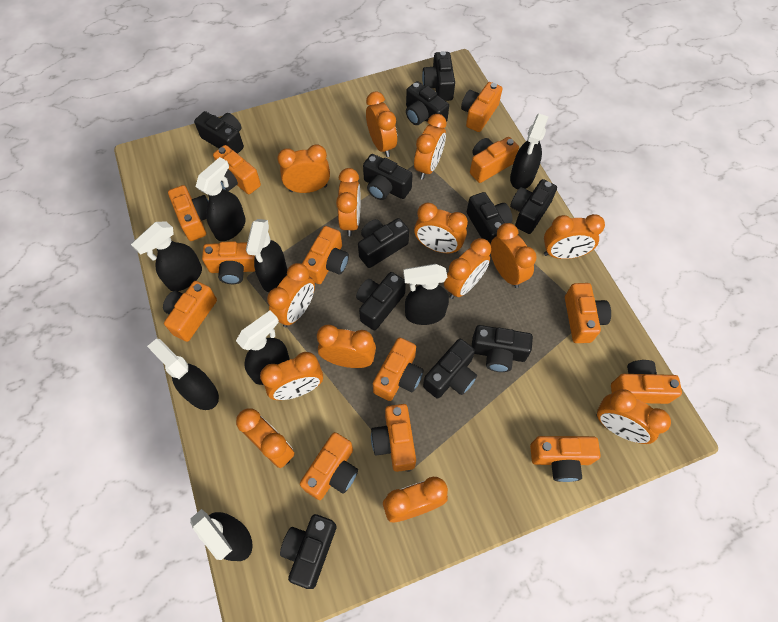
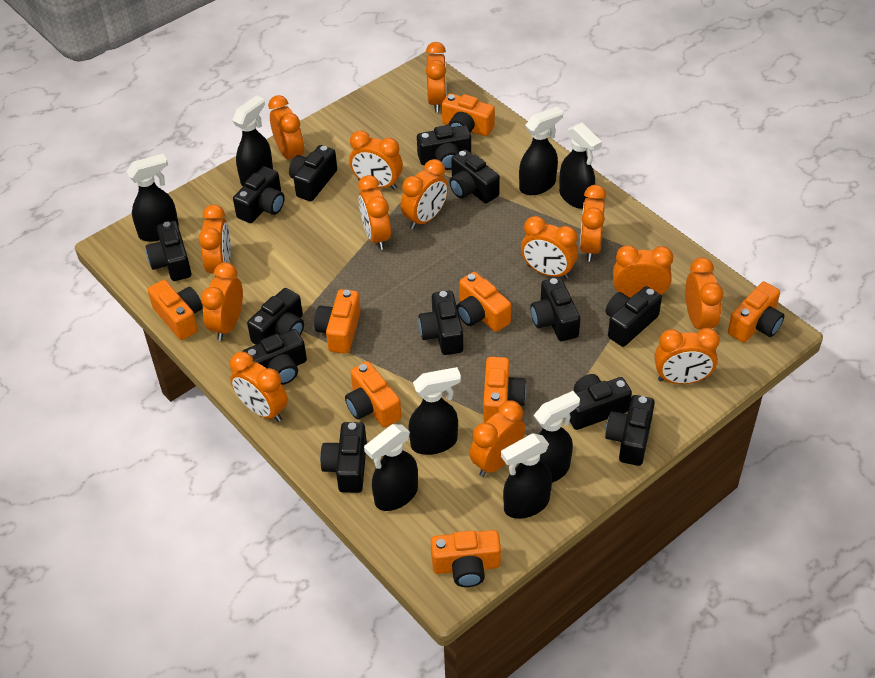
black camera: 11 -> 13
orange camera: 13 -> 8

